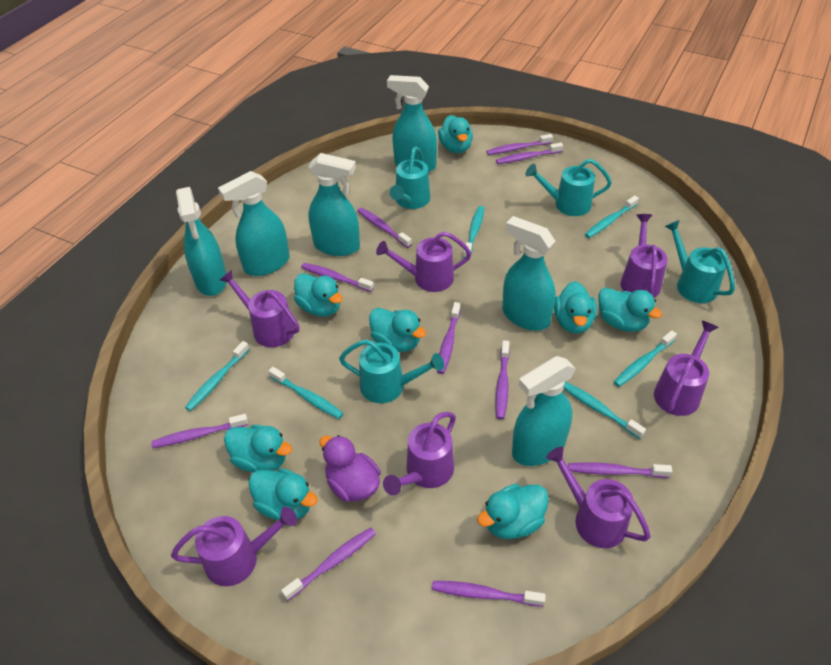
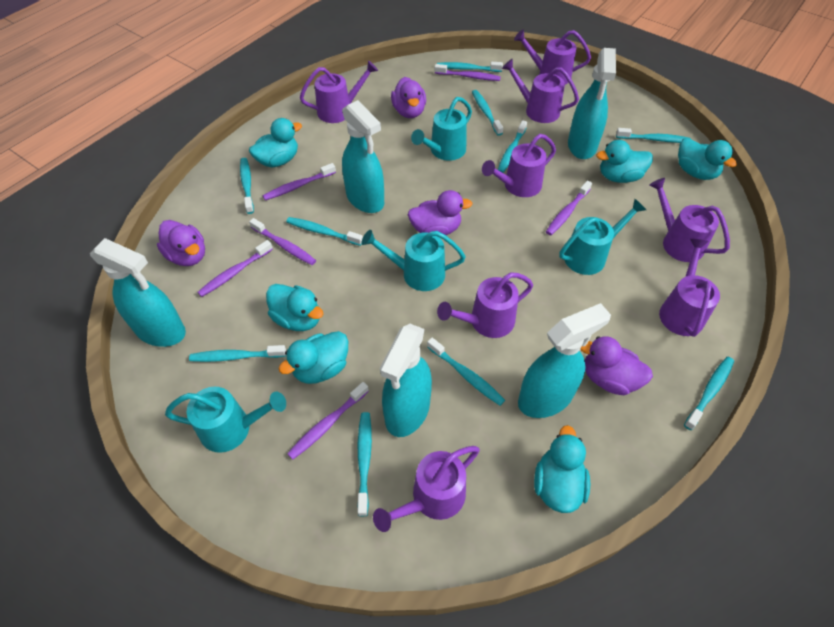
purple duck: 1 -> 4
purple toothbrush: 10 -> 6
purple watering can: 7 -> 8
turquoise duck: 8 -> 6
turquoise spray bottle: 6 -> 5
turquoise toothbrush: 6 -> 10

